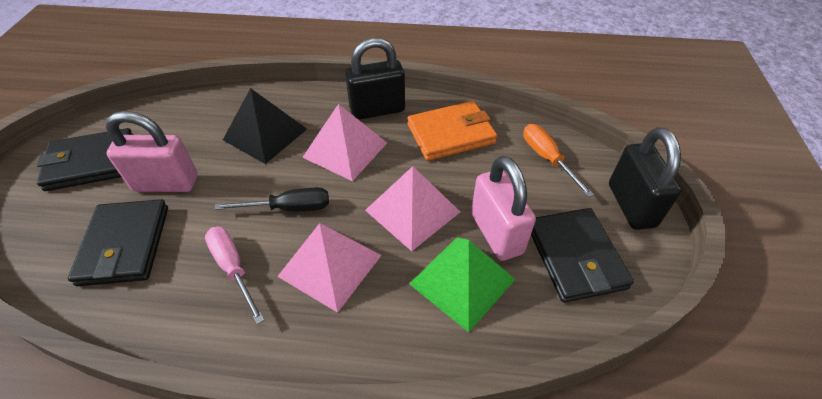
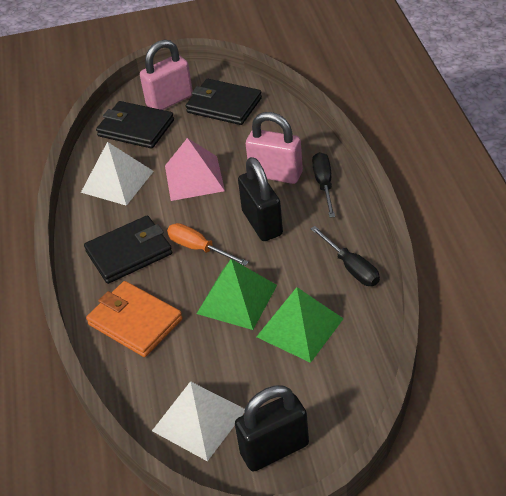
black pyramid: 1 -> 0
black screwdriver: 1 -> 2
green pyramid: 1 -> 2
pink pyramid: 3 -> 1
pink screwdriver: 1 -> 0
white pyramid: 0 -> 2

